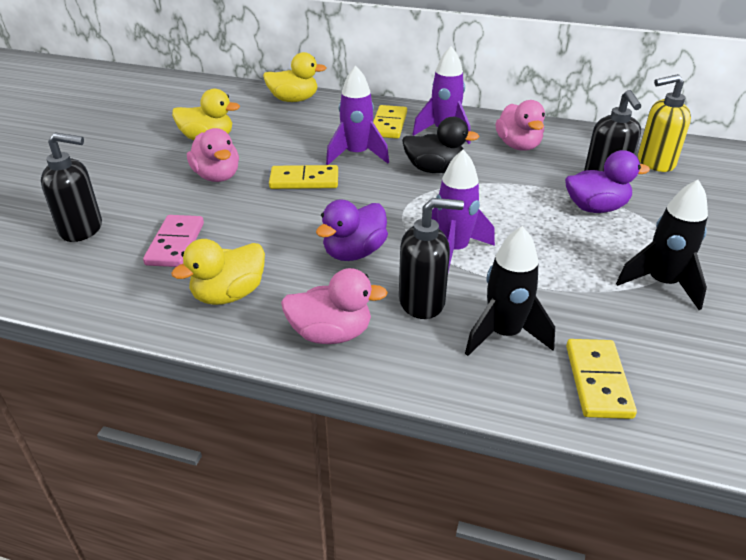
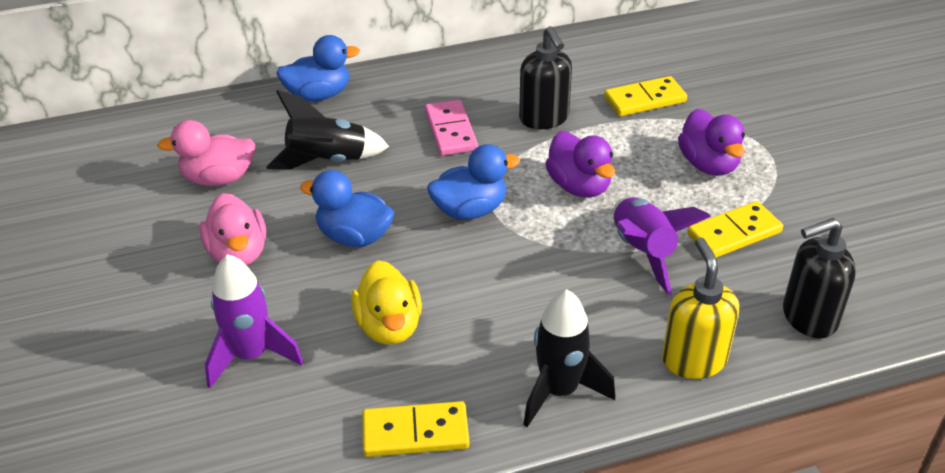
black duck: 1 -> 0
black soap dispenser: 3 -> 2
blue duck: 0 -> 3
pink duck: 3 -> 2
purple rocket: 3 -> 2
yellow duck: 3 -> 1

